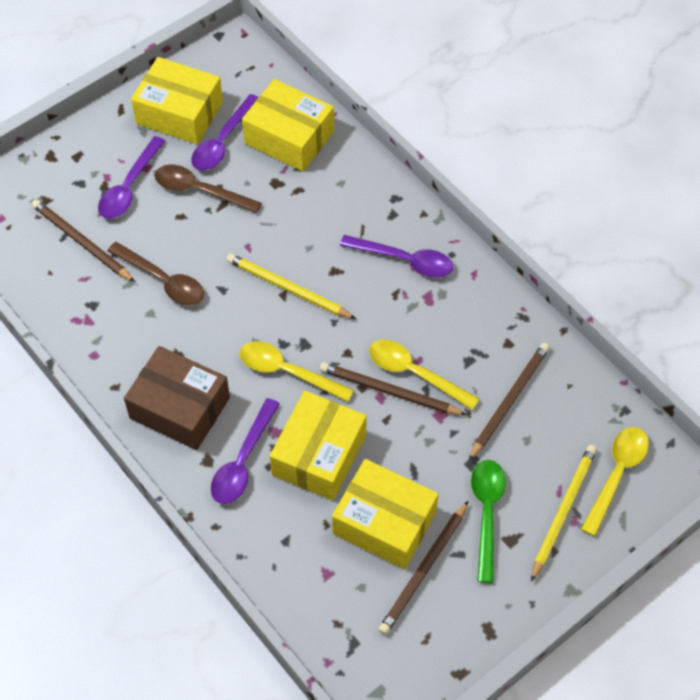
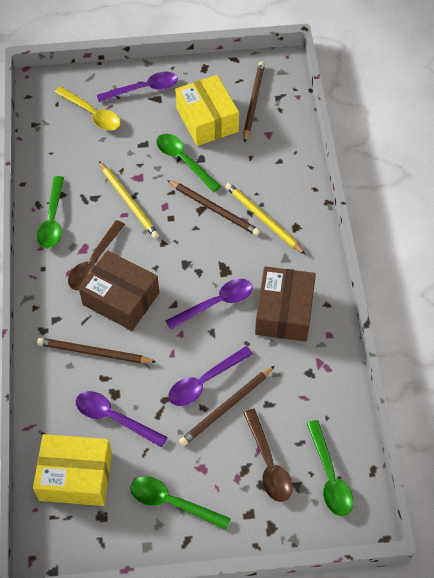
brown box: 1 -> 2
green spoon: 1 -> 4
yellow box: 4 -> 2
yellow spoon: 3 -> 1

